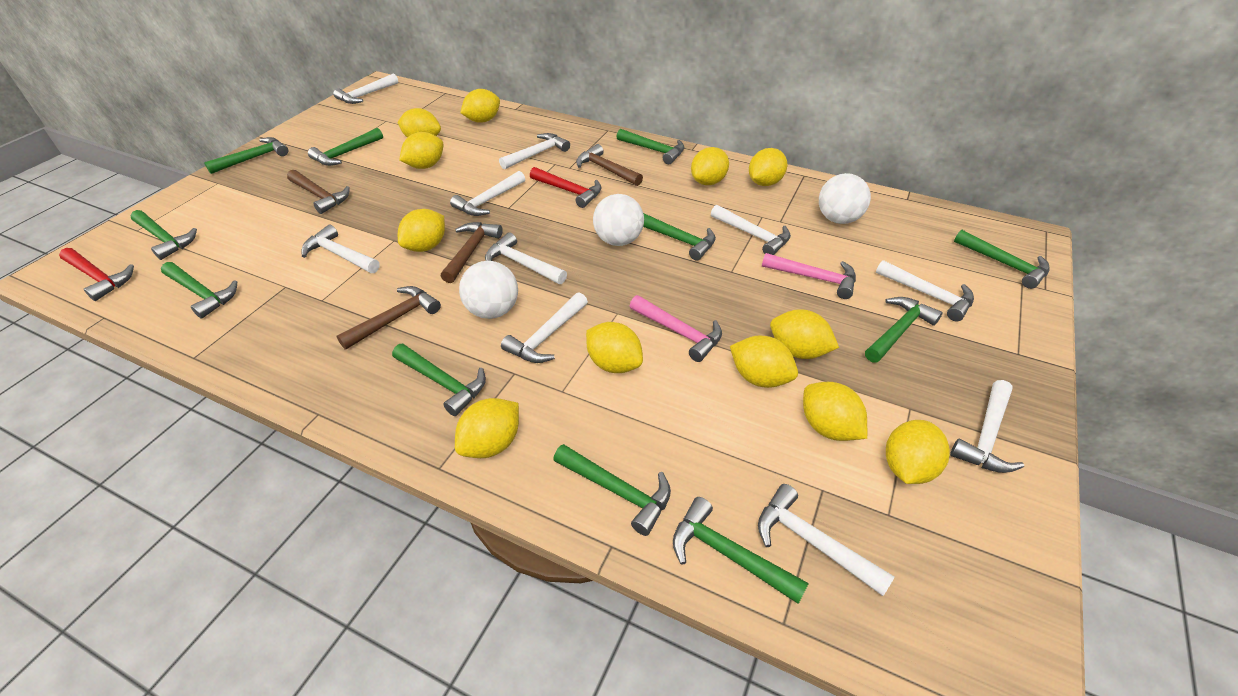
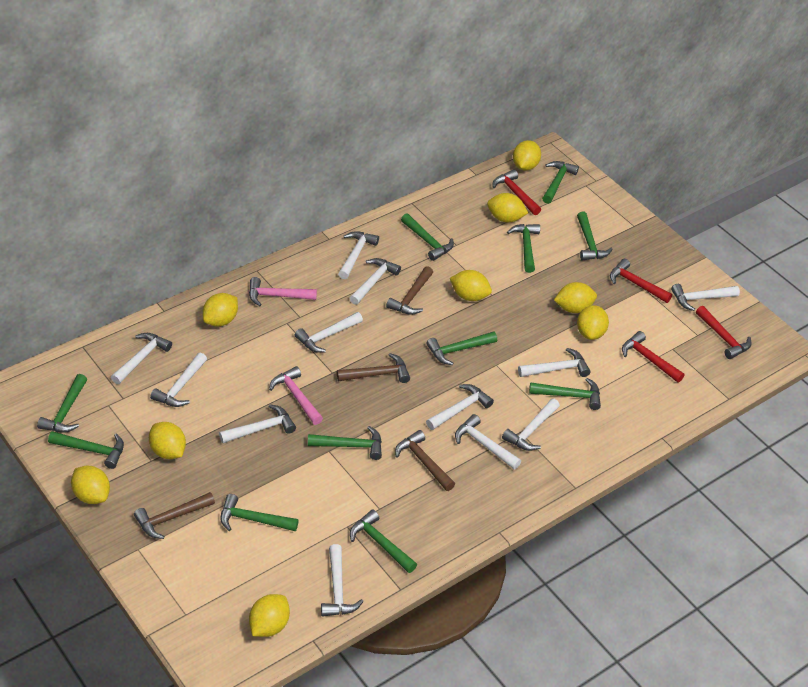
red hammer: 2 -> 4
white ball: 3 -> 0
white hammer: 10 -> 12
yellow lemon: 12 -> 9

